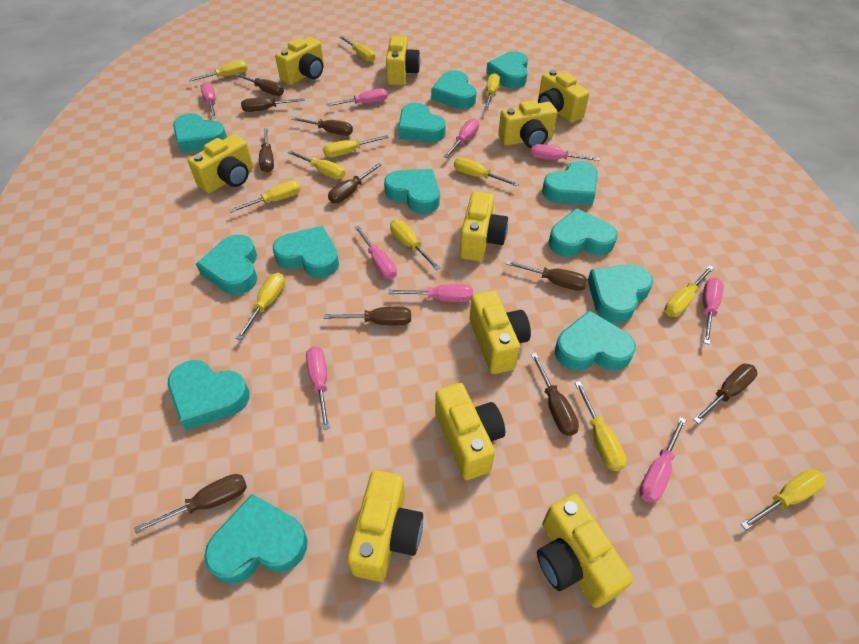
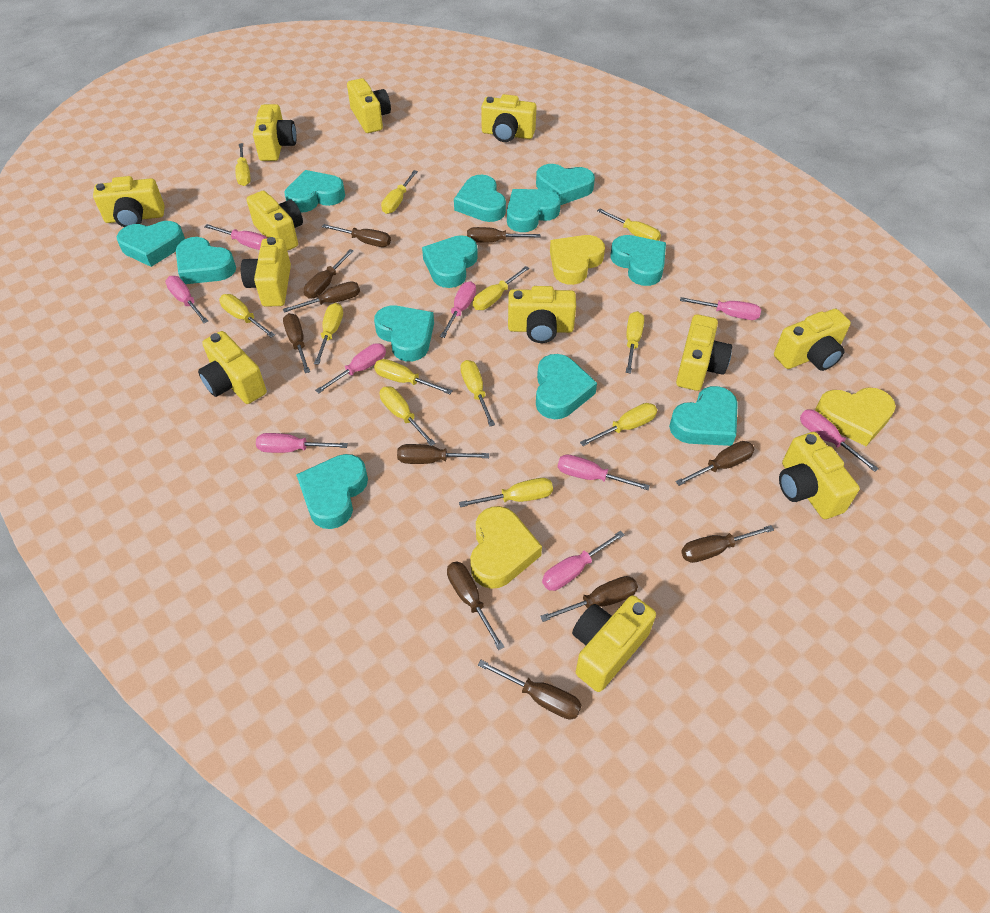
brown screwdriver: 10 -> 11
turquoise heart: 13 -> 12
yellow camera: 10 -> 12
yellow heart: 0 -> 3

